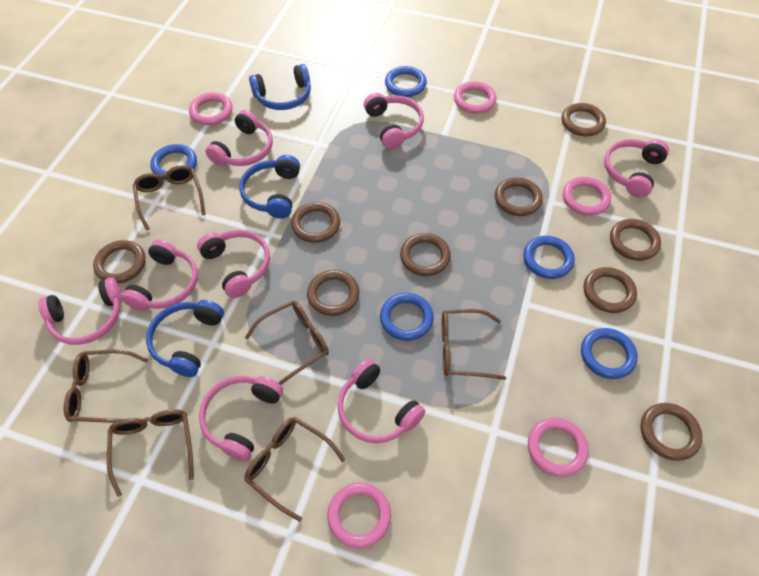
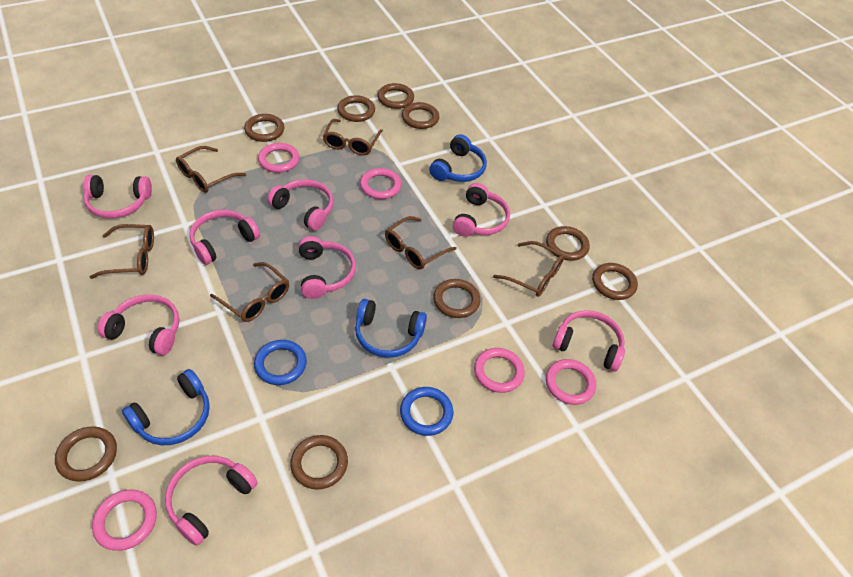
blue ring: 5 -> 2

